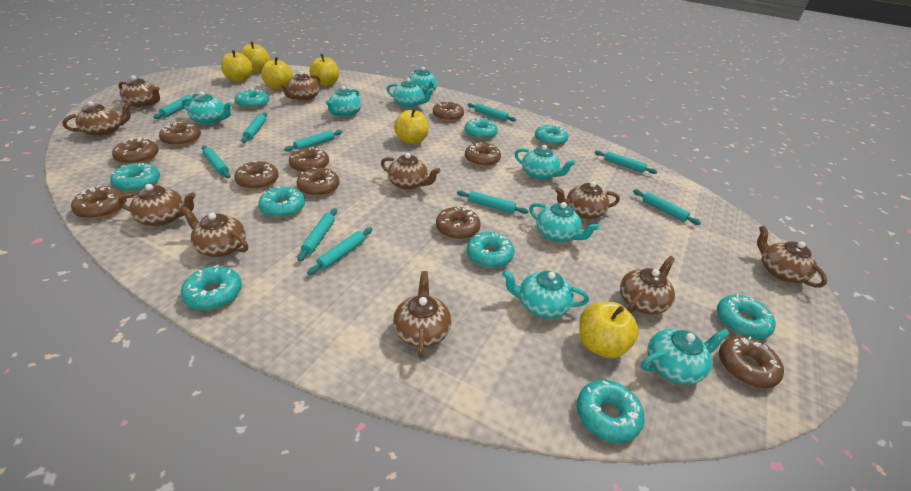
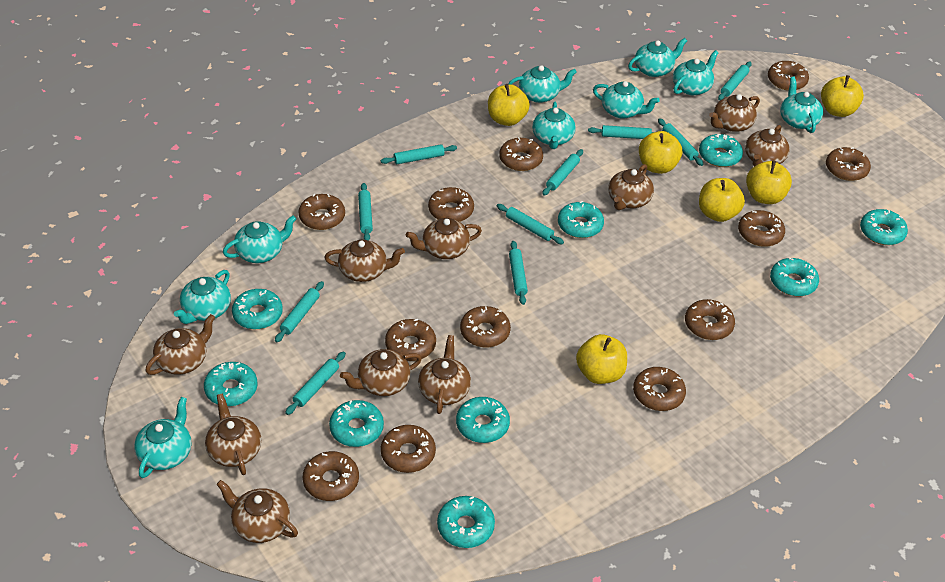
brown donut: 10 -> 12
turquoise teapot: 8 -> 9

